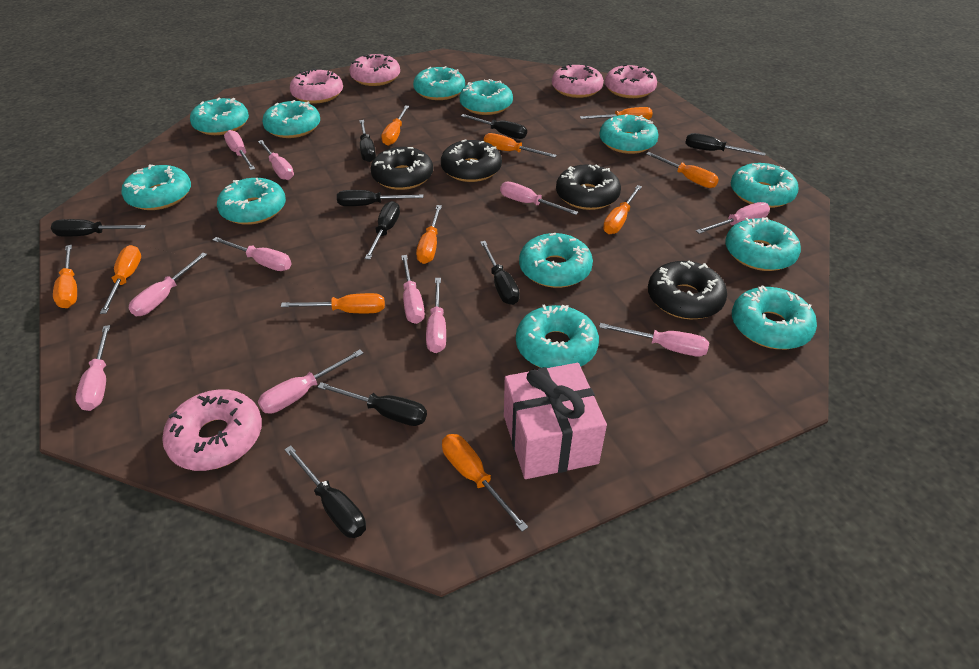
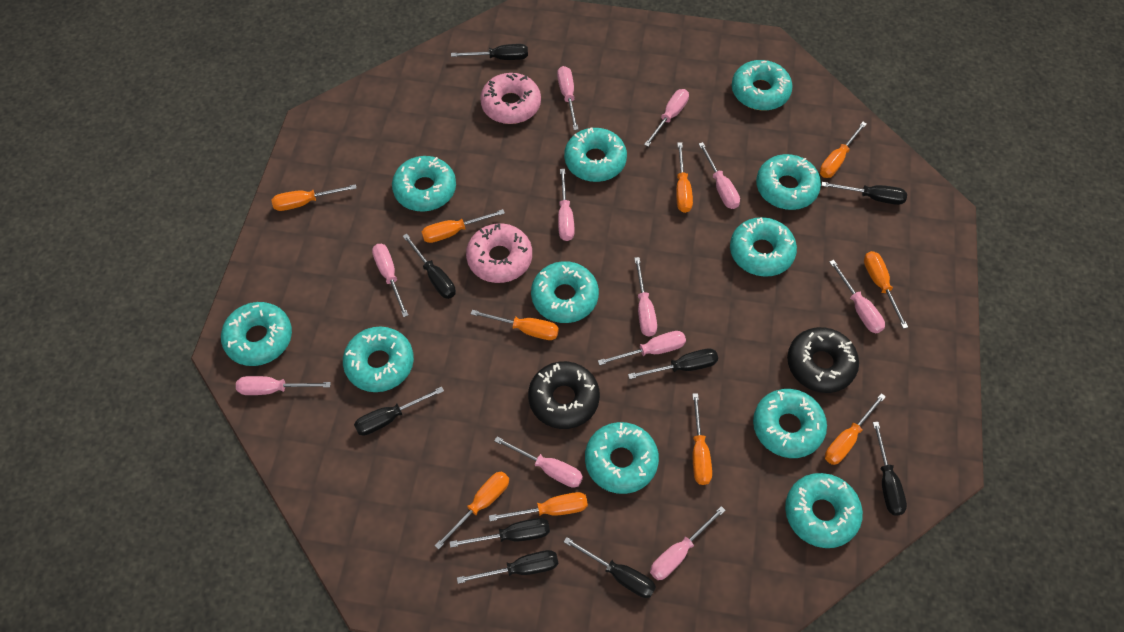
black donut: 4 -> 2
pink donut: 5 -> 2
pink gift: 1 -> 0
turquoise donut: 12 -> 11

